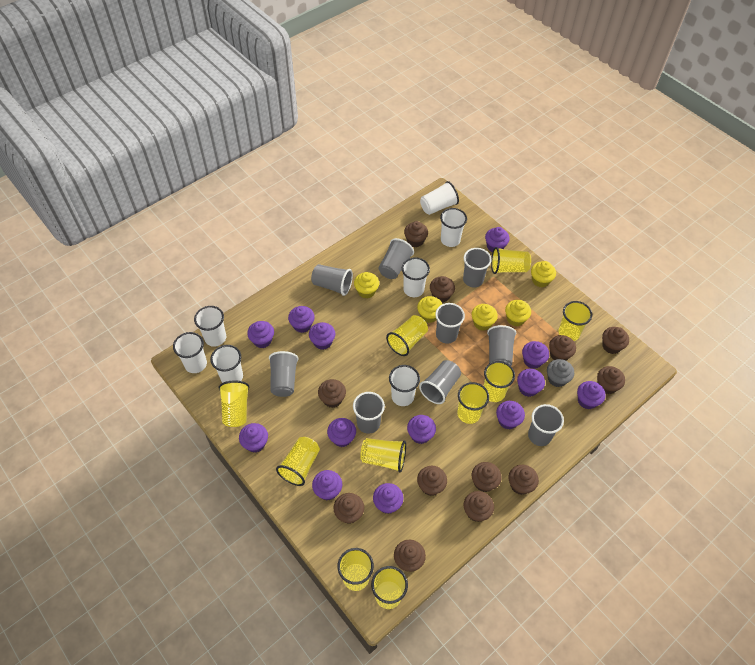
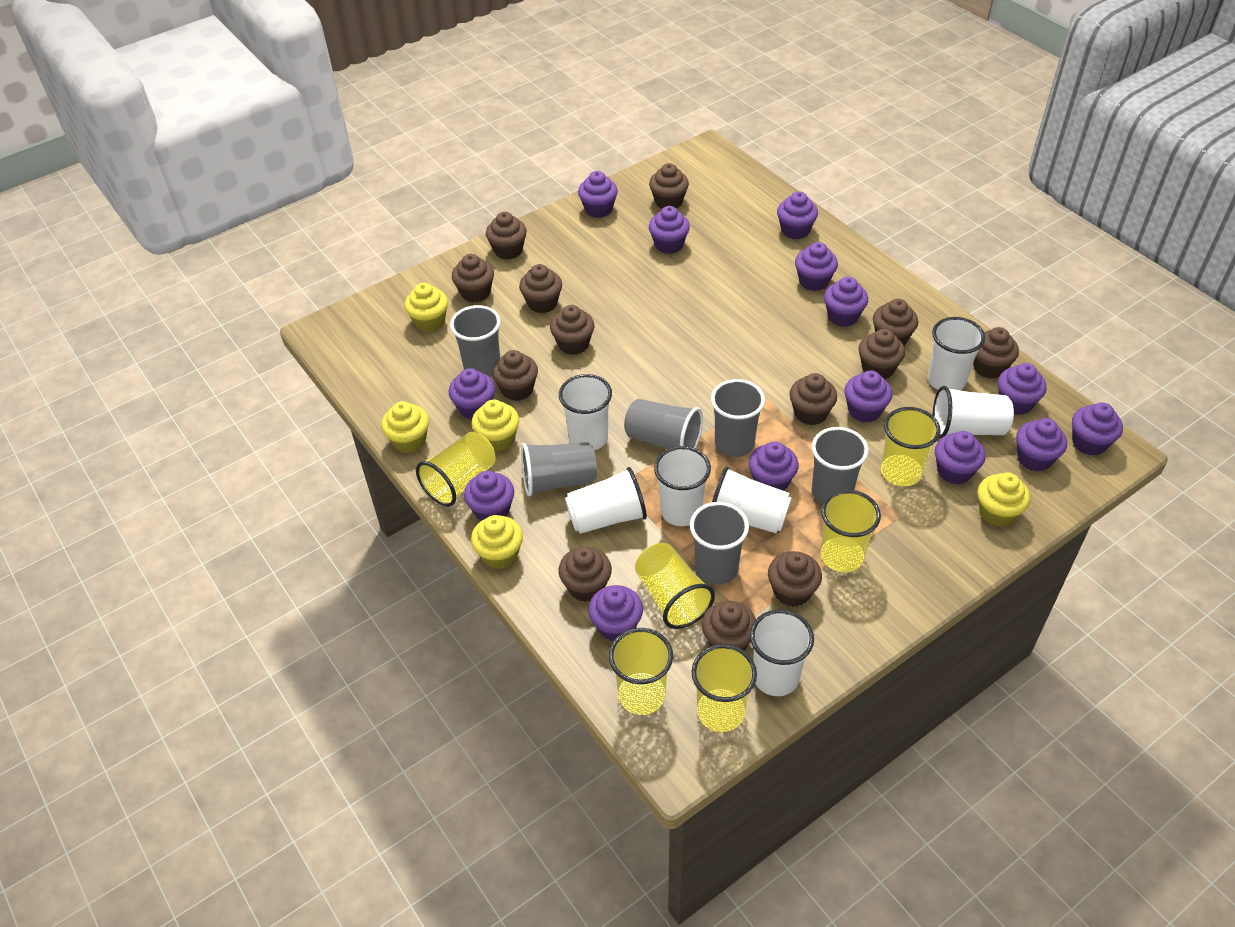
brown cupcake: 12 -> 13
grey cup: 9 -> 6
grey cupcake: 1 -> 0
purple cupcake: 13 -> 14
yellow cup: 10 -> 6

